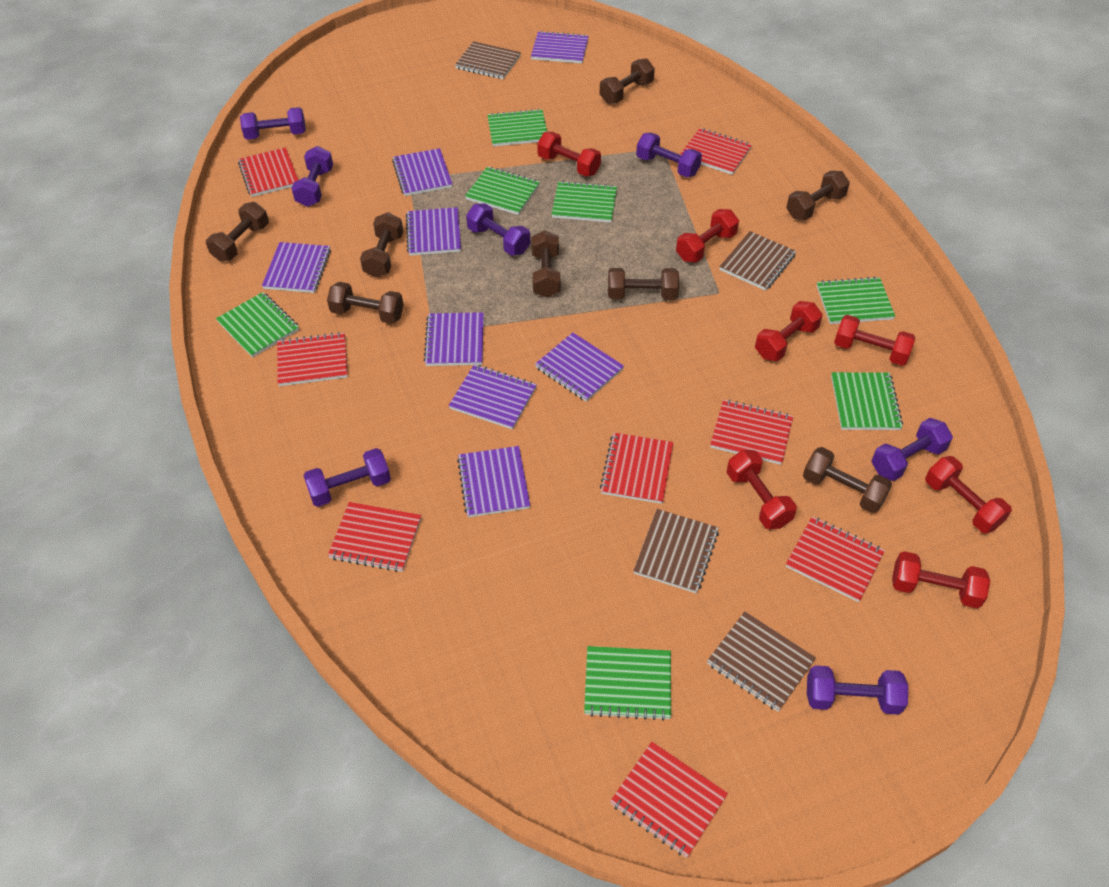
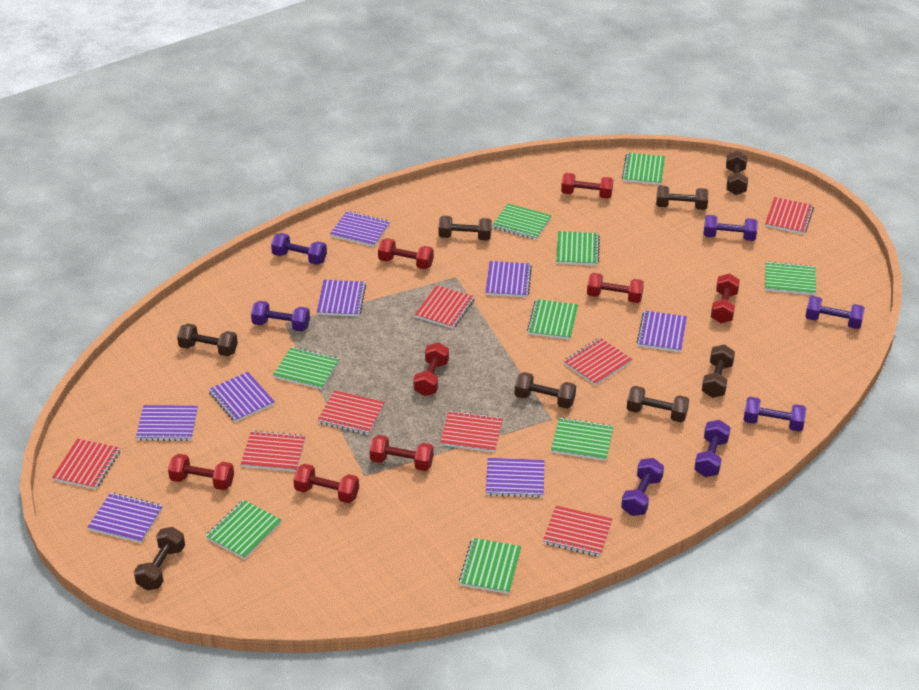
brown notebook: 4 -> 0
green notebook: 7 -> 9
red dumbbell: 7 -> 8

